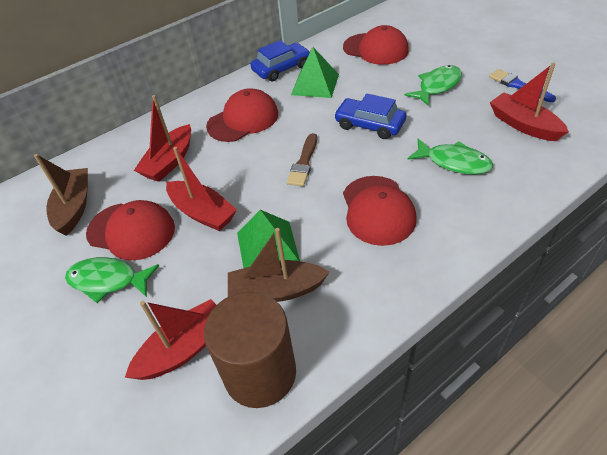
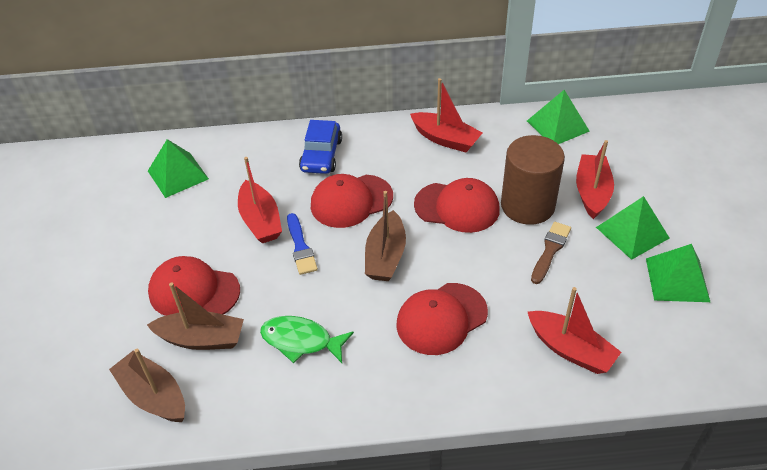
blue car: 2 -> 1
brown boat: 2 -> 3
green fish: 3 -> 1
green pyramid: 2 -> 4

